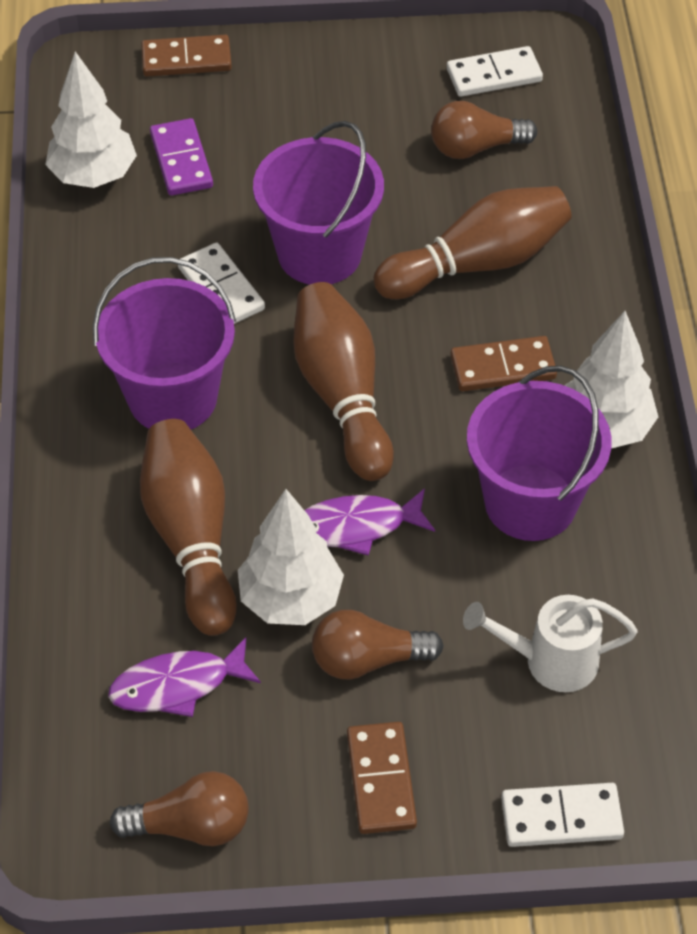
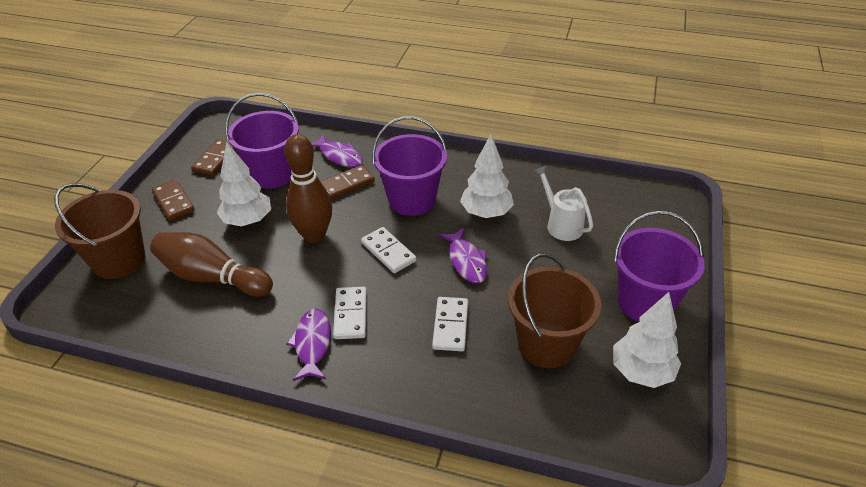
brown bowling pin: 3 -> 2
brown bucket: 0 -> 2
brown light bulb: 3 -> 0
purple domino: 1 -> 0
purple fish: 2 -> 3

